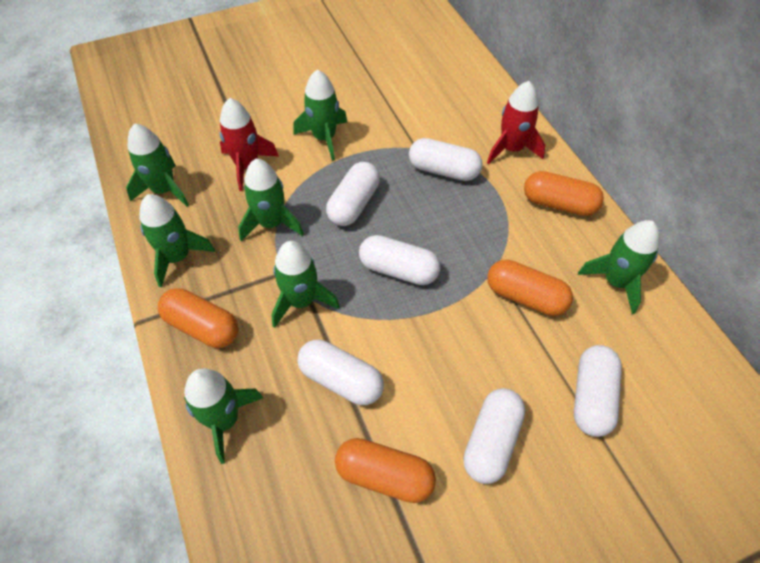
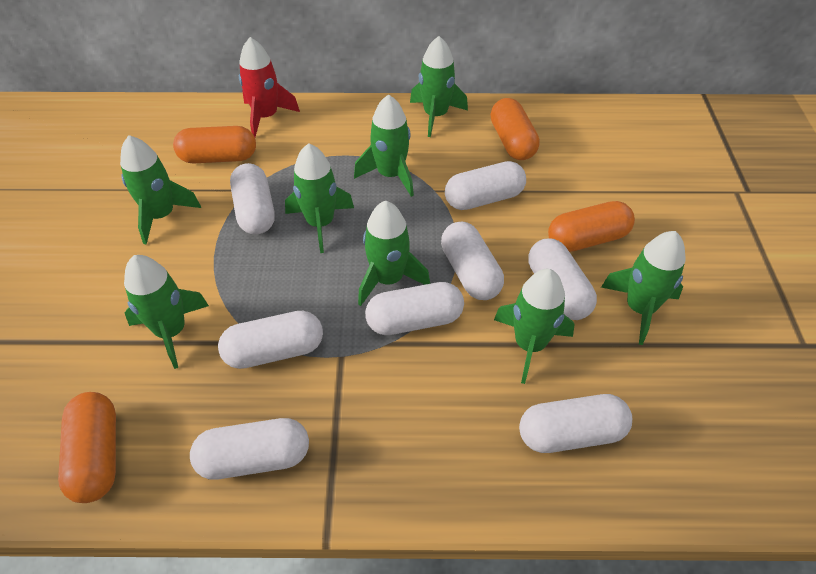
green rocket: 7 -> 8
red rocket: 2 -> 1
white capsule: 6 -> 8

